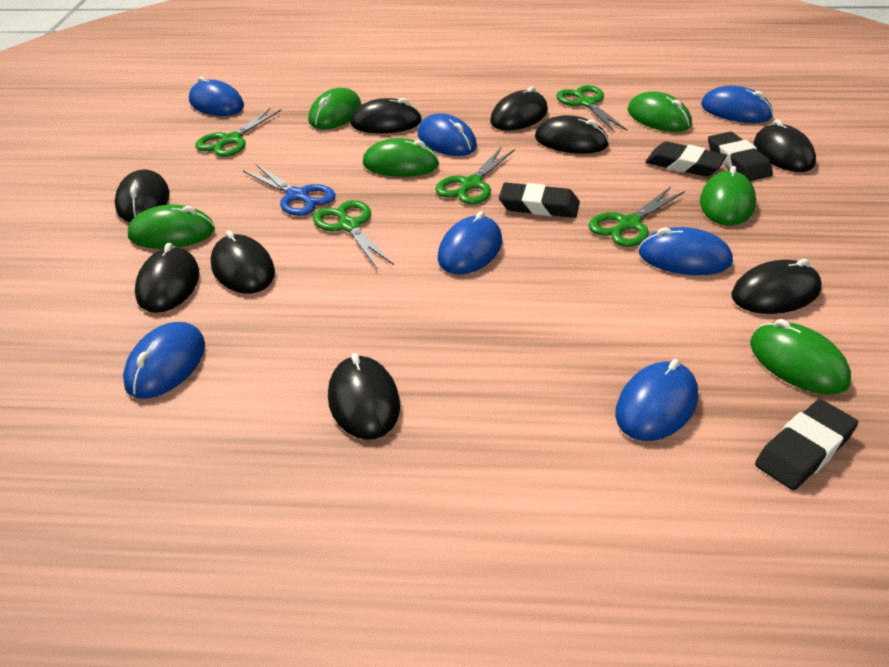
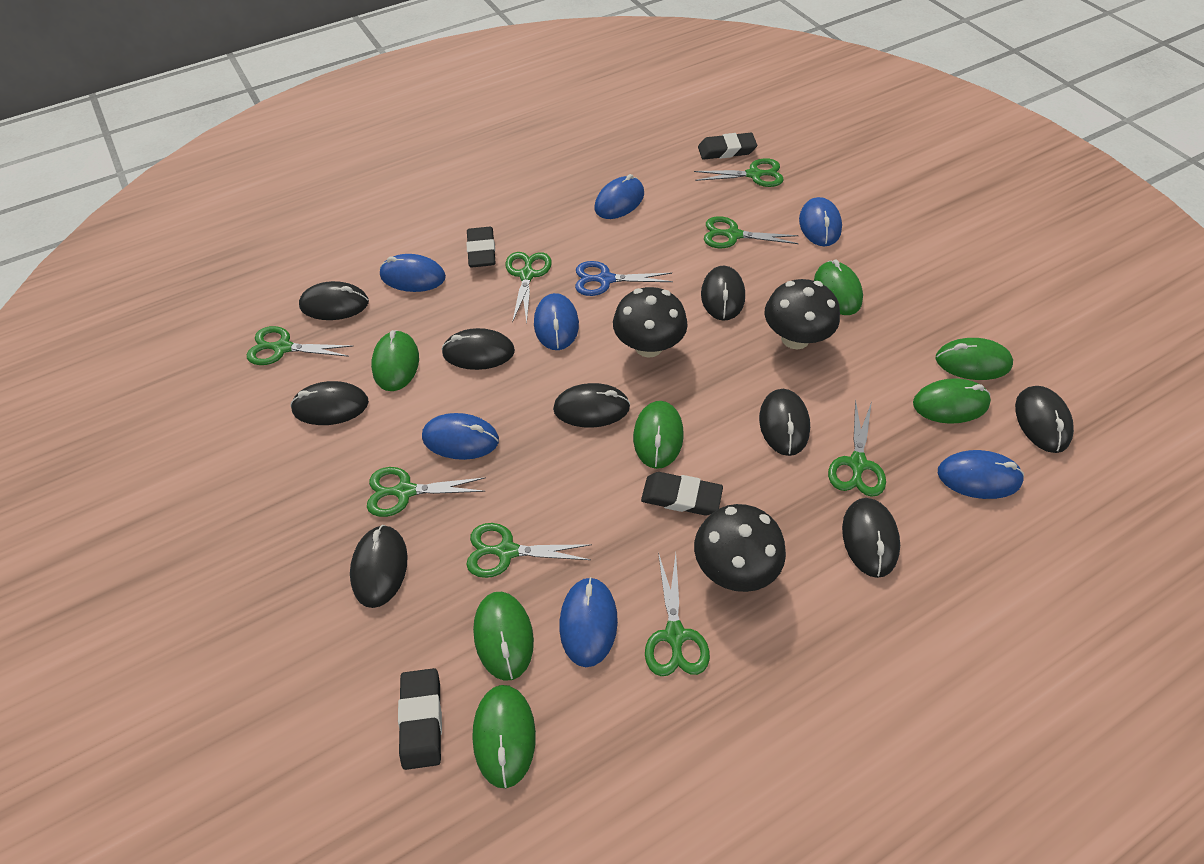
black mushroom: 0 -> 3
green mouse: 6 -> 7
green scissors: 5 -> 8

